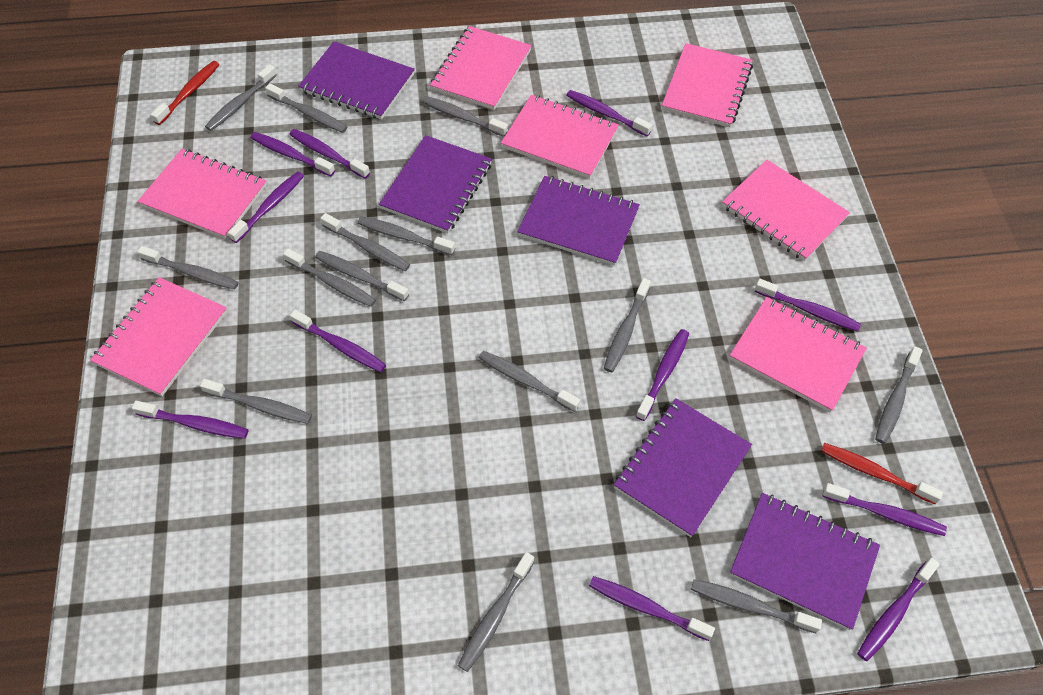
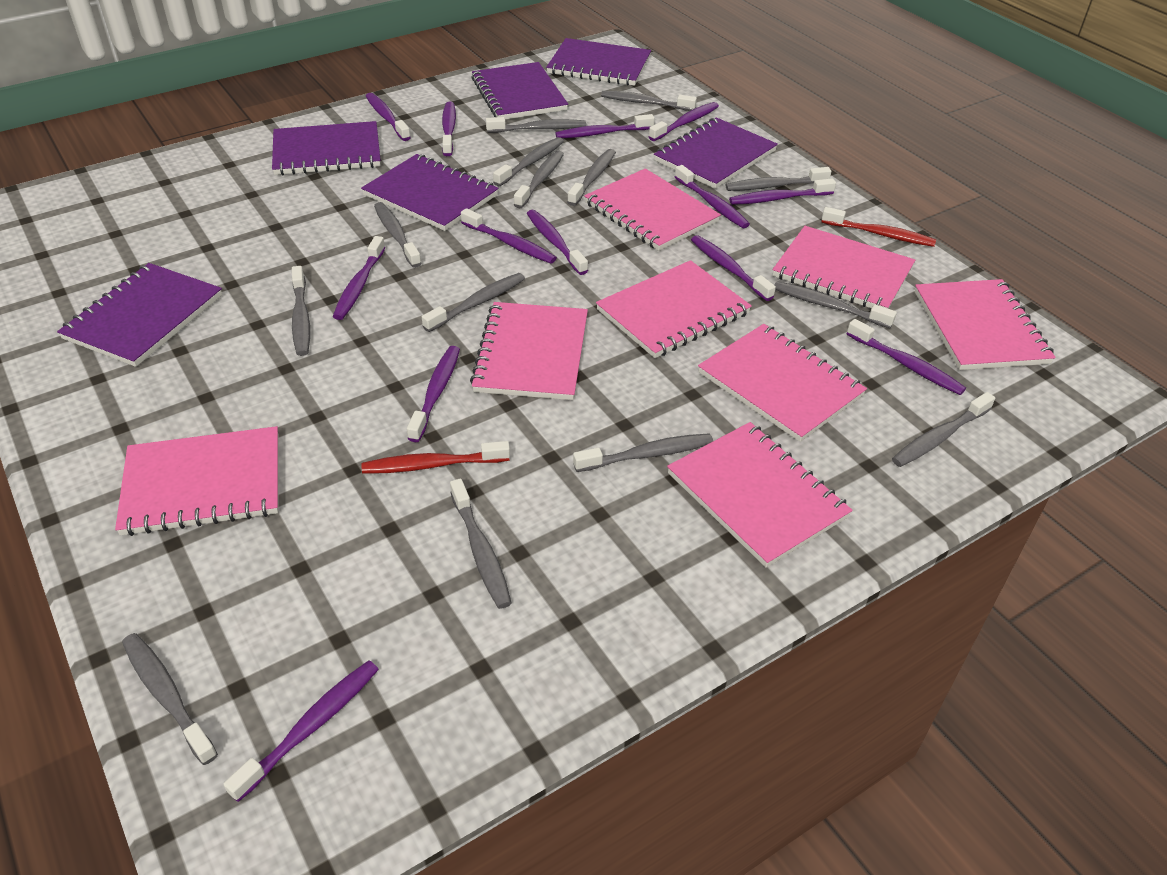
pink notebook: 7 -> 8
purple notebook: 5 -> 6
purple toothbrush: 11 -> 13

